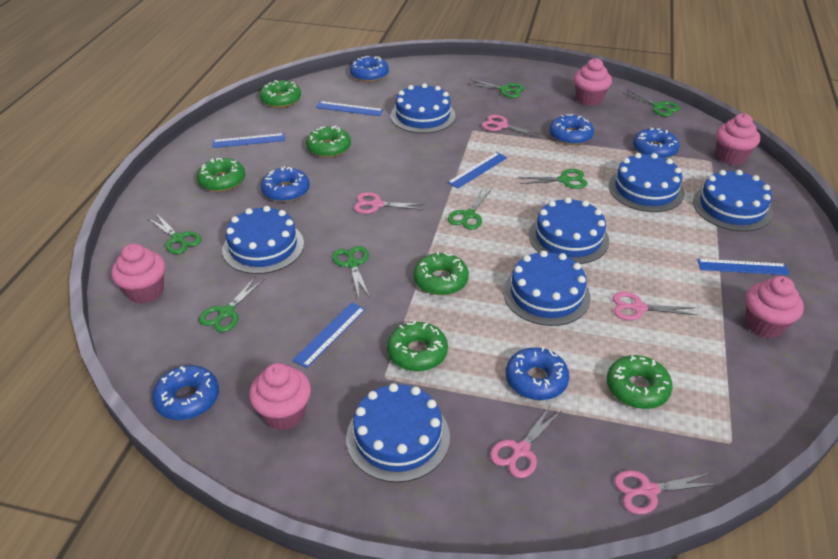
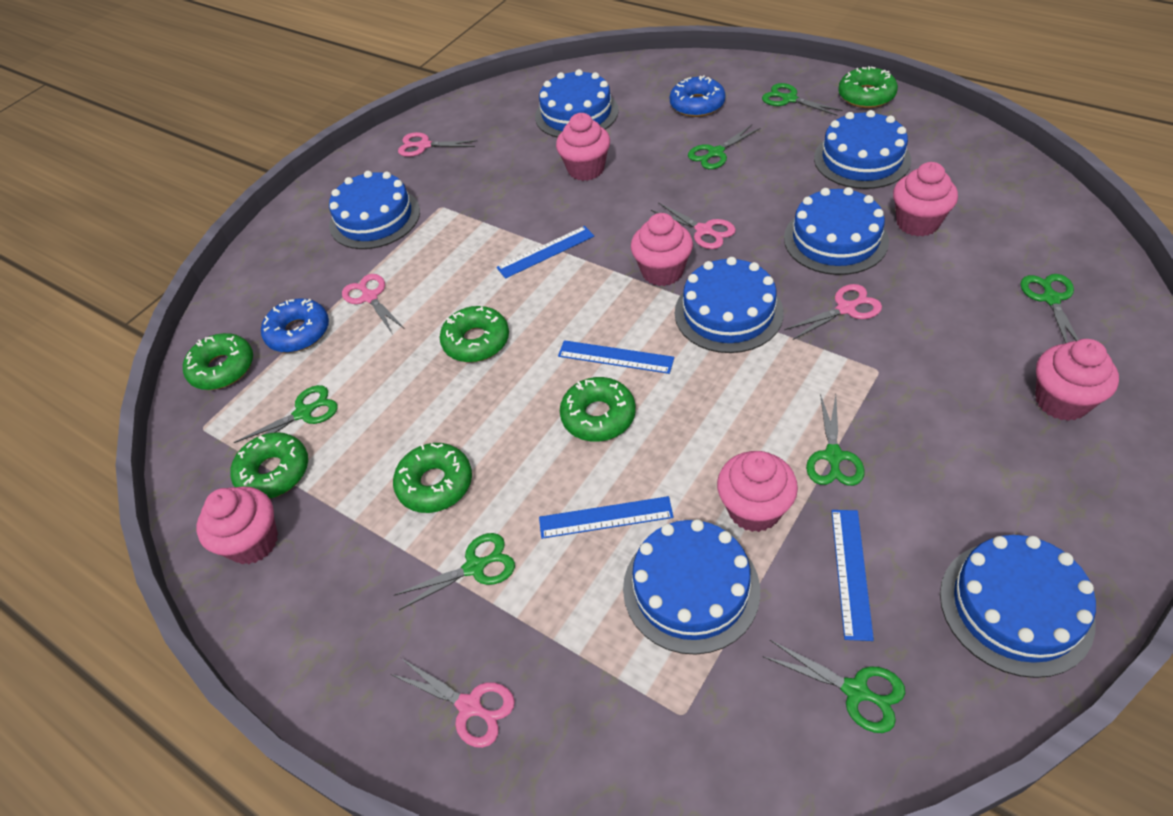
blue donut: 6 -> 2
blue ruler: 5 -> 4
pink cupcake: 5 -> 6

